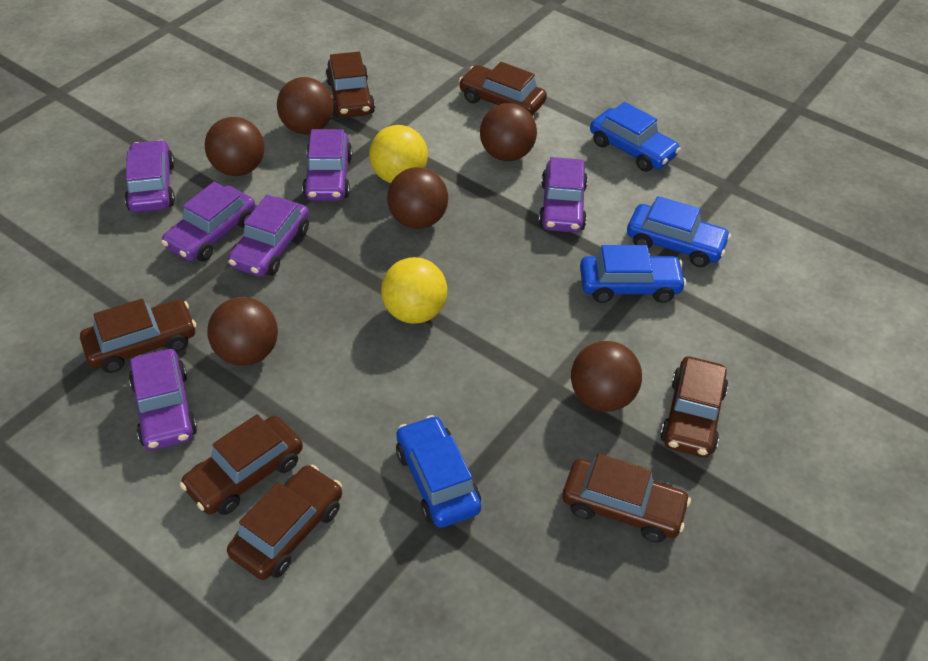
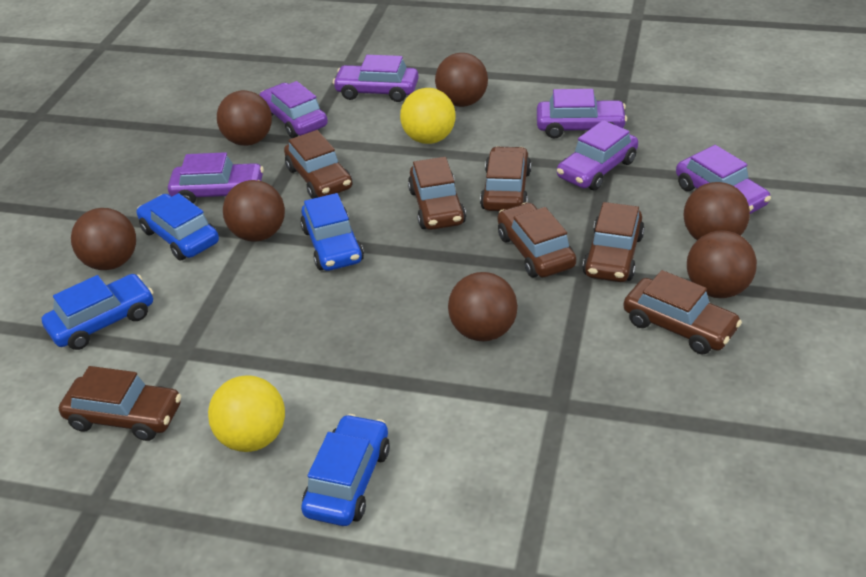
brown ball: 6 -> 7

